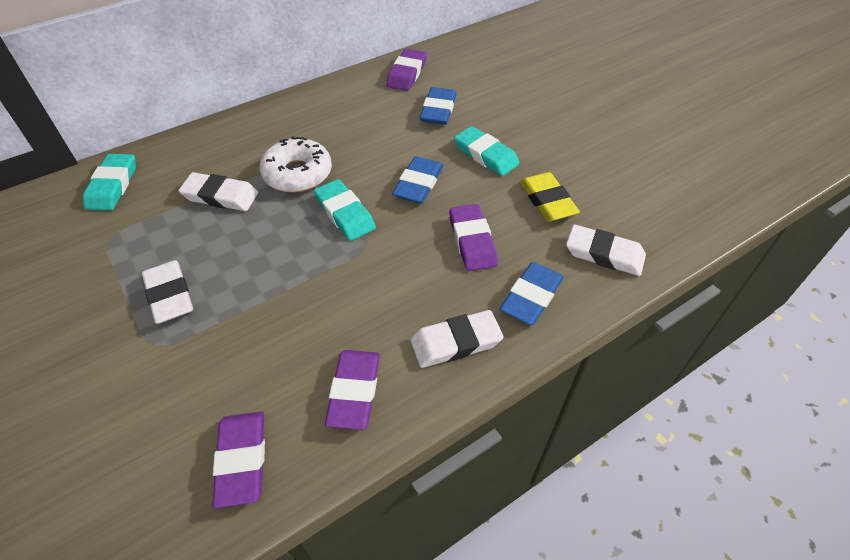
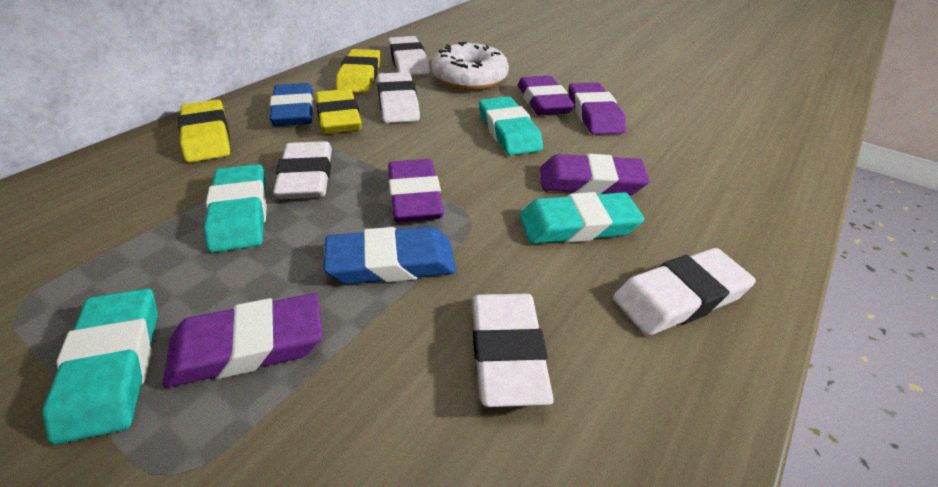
blue eraser: 3 -> 2
purple eraser: 4 -> 5
turquoise eraser: 3 -> 4
white eraser: 4 -> 5
yellow eraser: 1 -> 3

